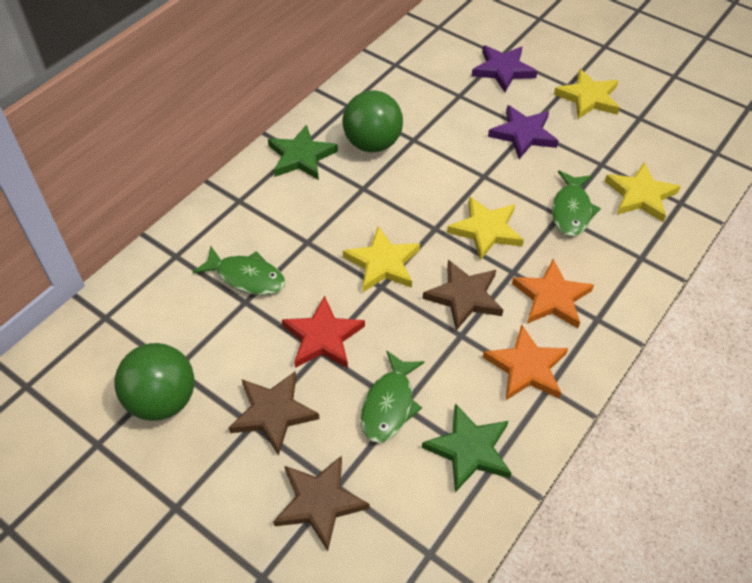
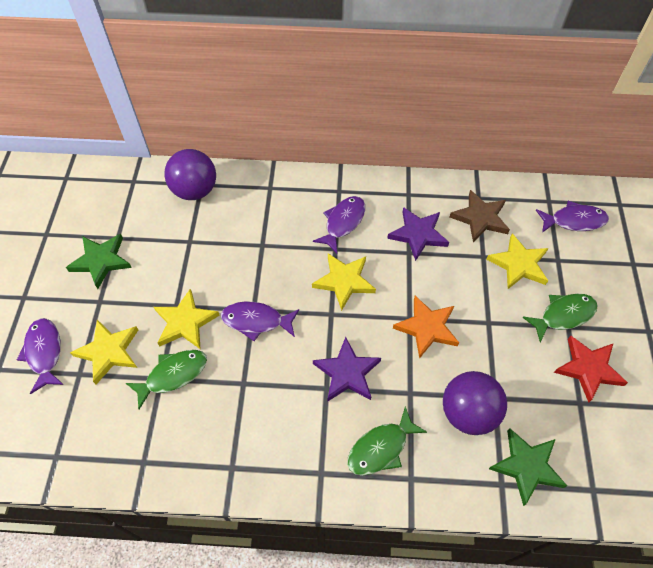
brown star: 3 -> 1
green ball: 2 -> 0
orange star: 2 -> 1
purple ball: 0 -> 2
purple fish: 0 -> 4

